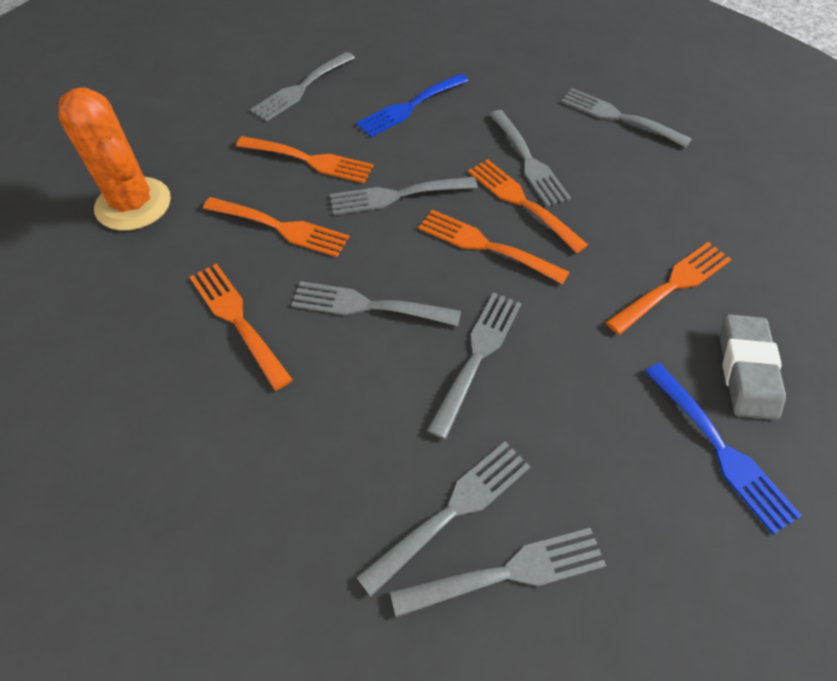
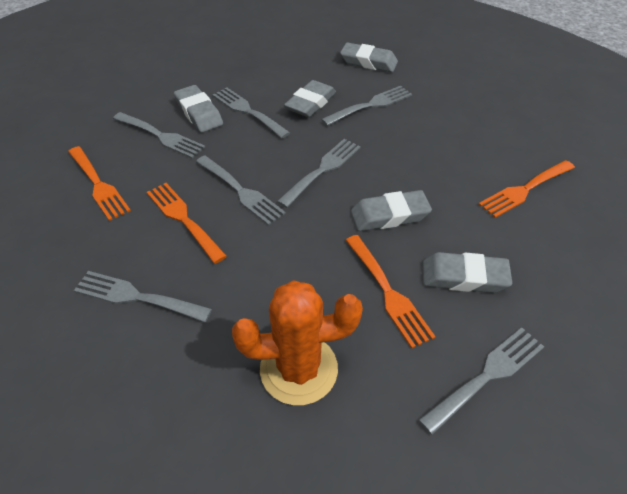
blue fork: 2 -> 0
grey eraser: 1 -> 5
grey fork: 8 -> 7
orange fork: 6 -> 4

